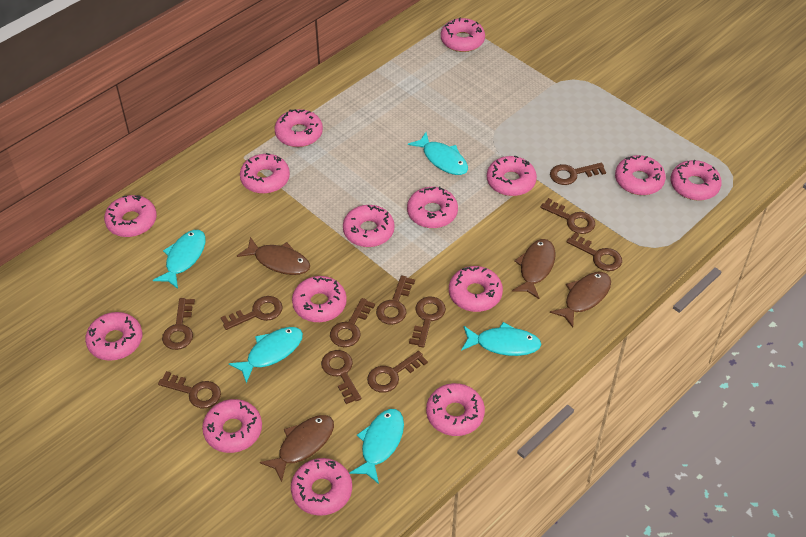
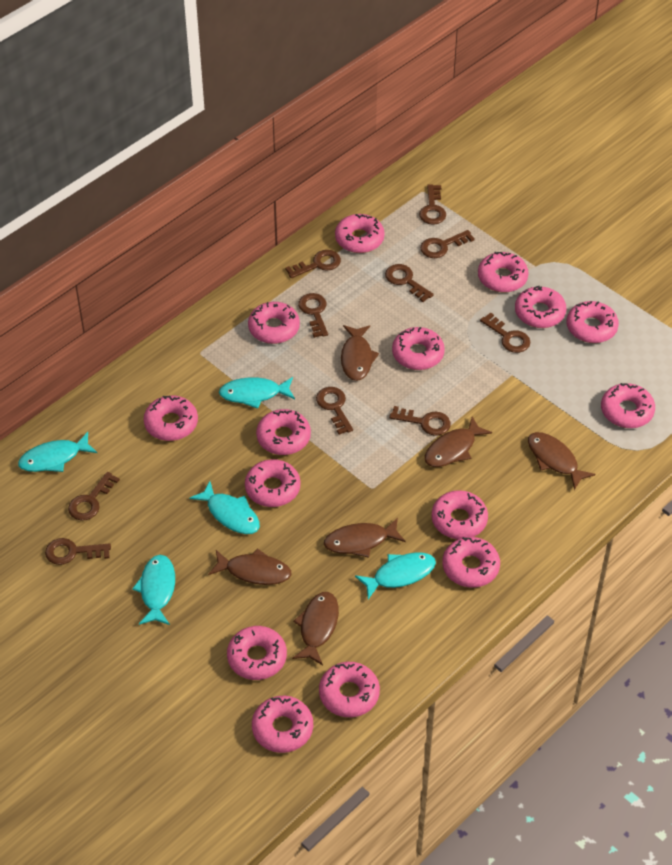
brown fish: 4 -> 6
brown key: 11 -> 10

